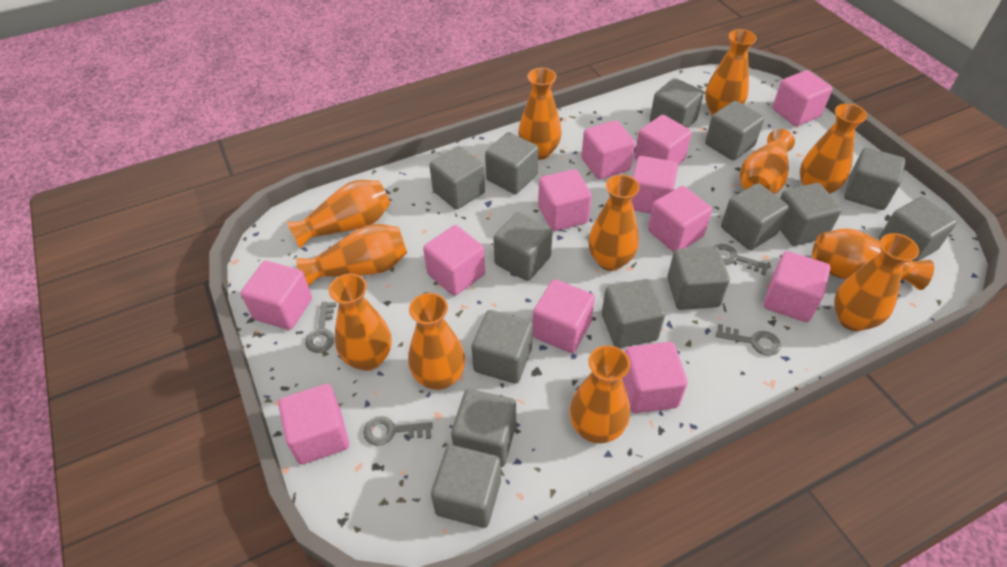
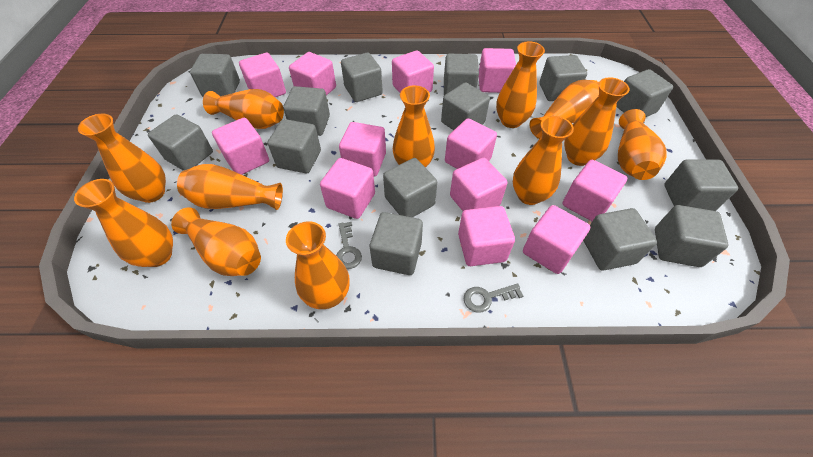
grey key: 4 -> 2

